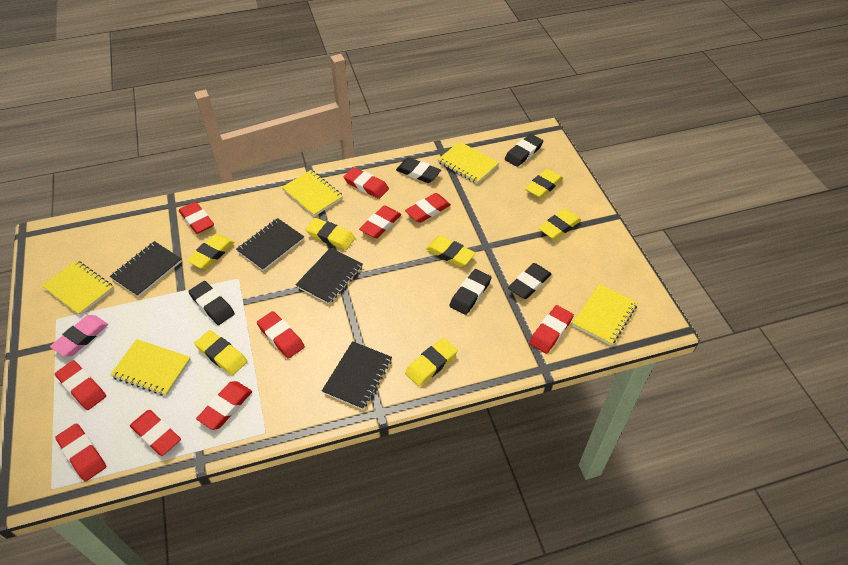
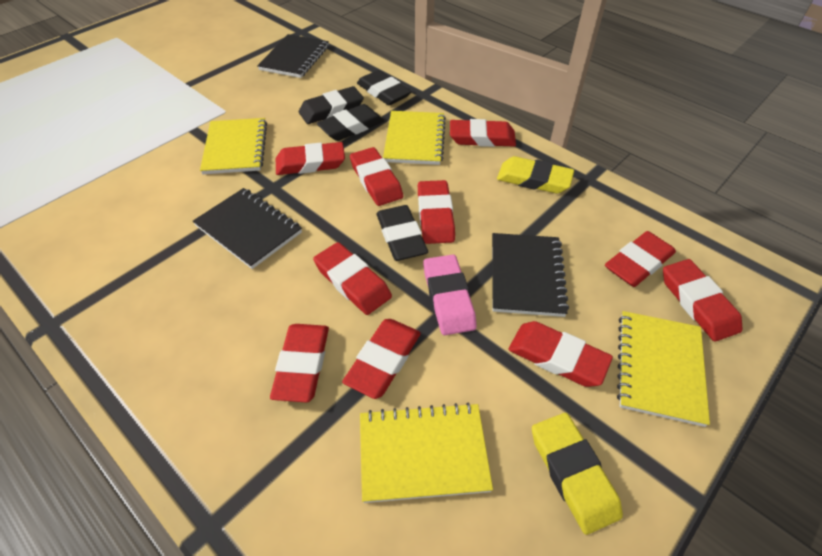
black eraser: 5 -> 4
black notebook: 4 -> 3
yellow eraser: 7 -> 2
yellow notebook: 5 -> 4

